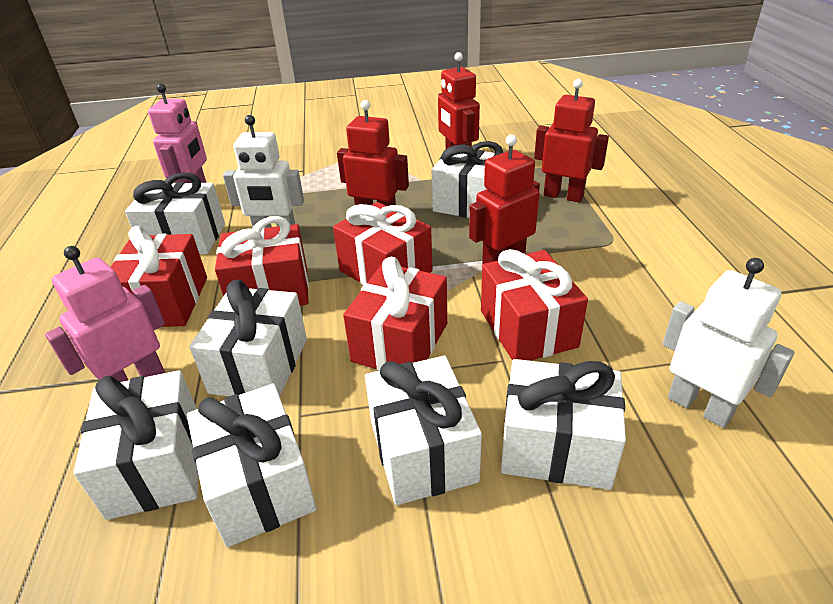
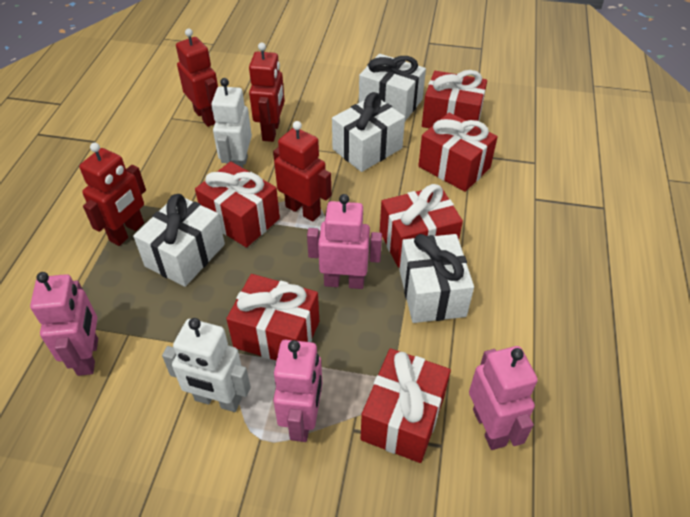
pink robot: 2 -> 4
red gift: 5 -> 6
white gift: 7 -> 4

